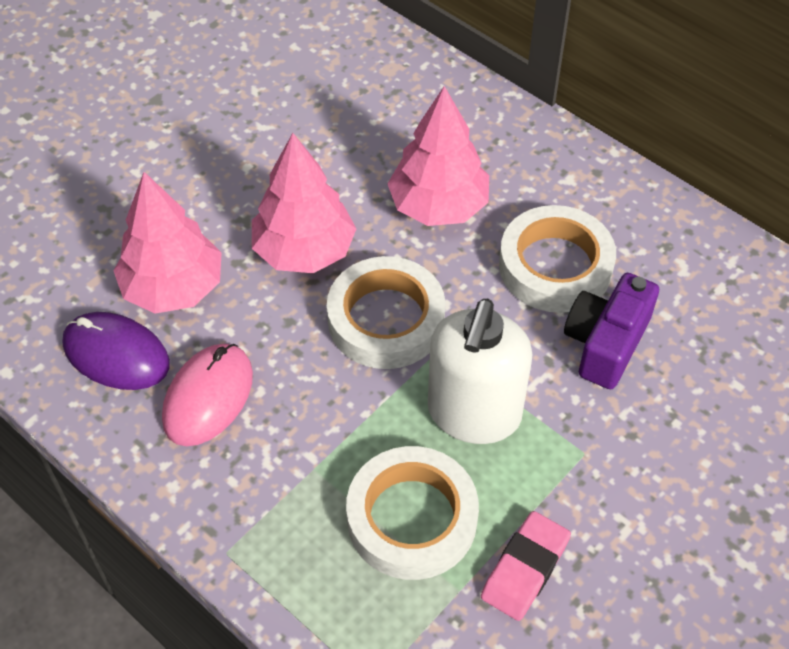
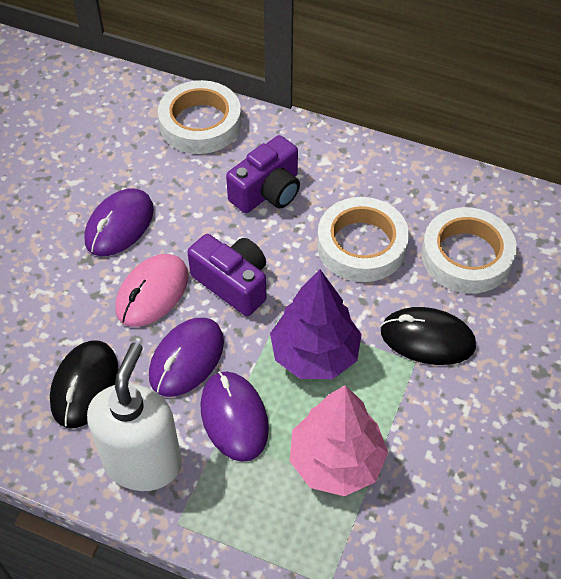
black mouse: 0 -> 2
pink eraser: 1 -> 0
pink tree: 3 -> 1
purple camera: 1 -> 2
purple mouse: 1 -> 3
purple tree: 0 -> 1

